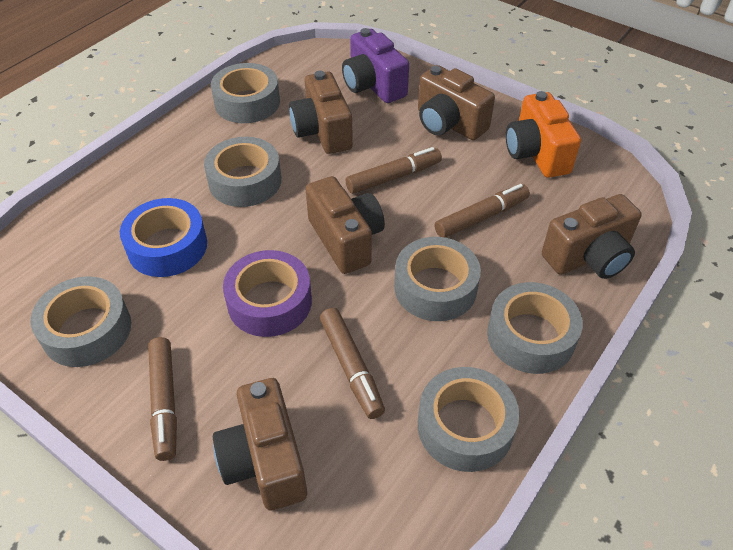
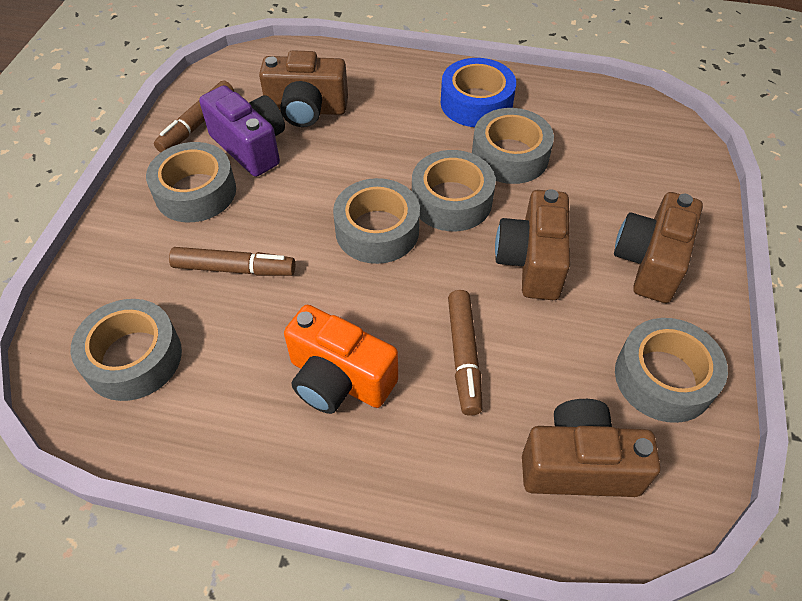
brown camera: 5 -> 4
brown marker: 4 -> 3
purple tape: 1 -> 0

